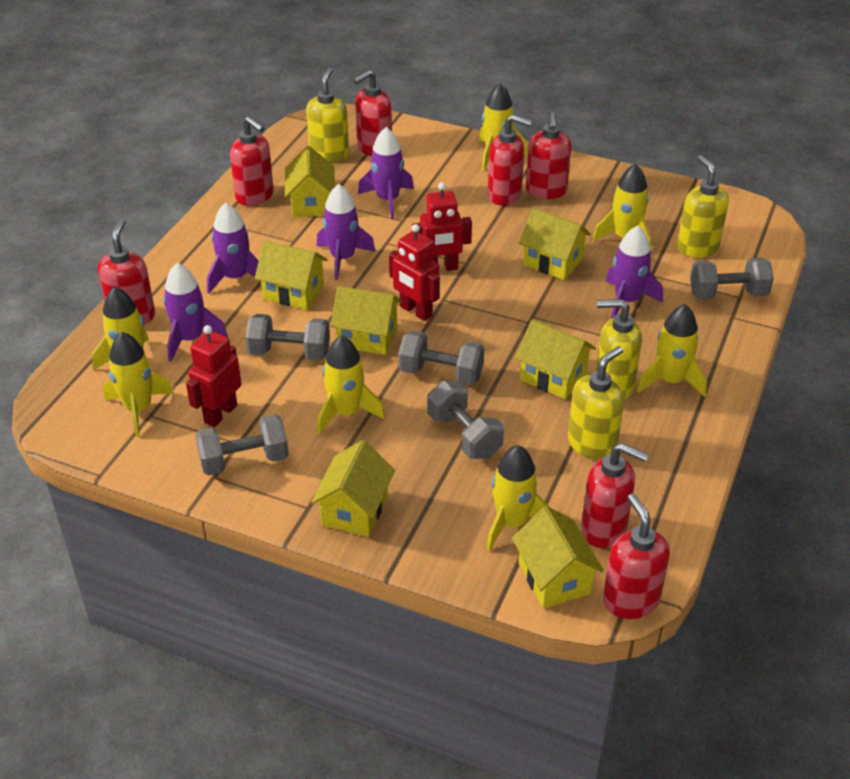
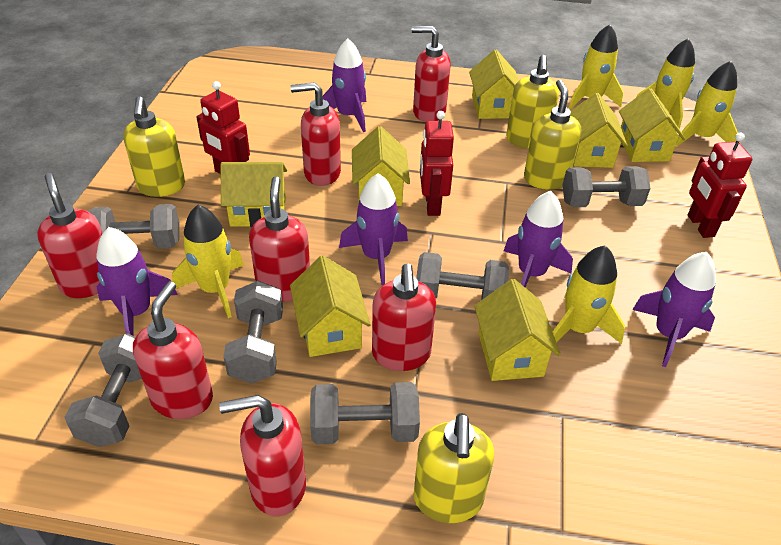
grey dumbbell: 5 -> 6
yellow rocket: 7 -> 5

